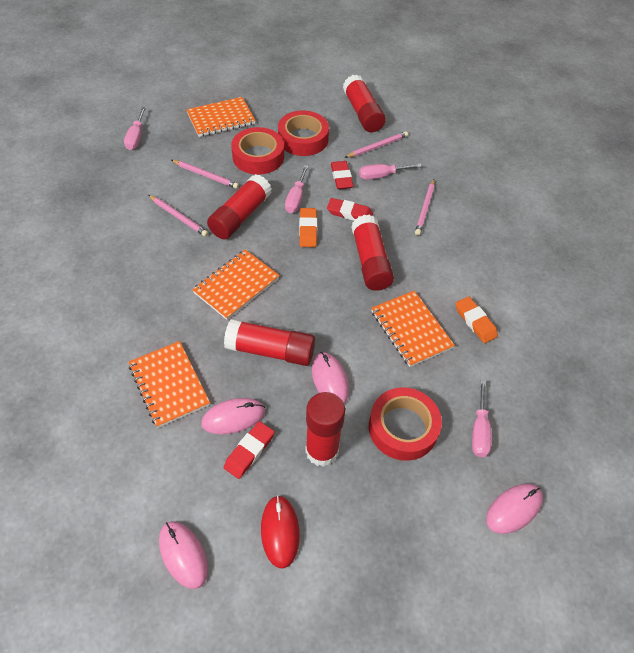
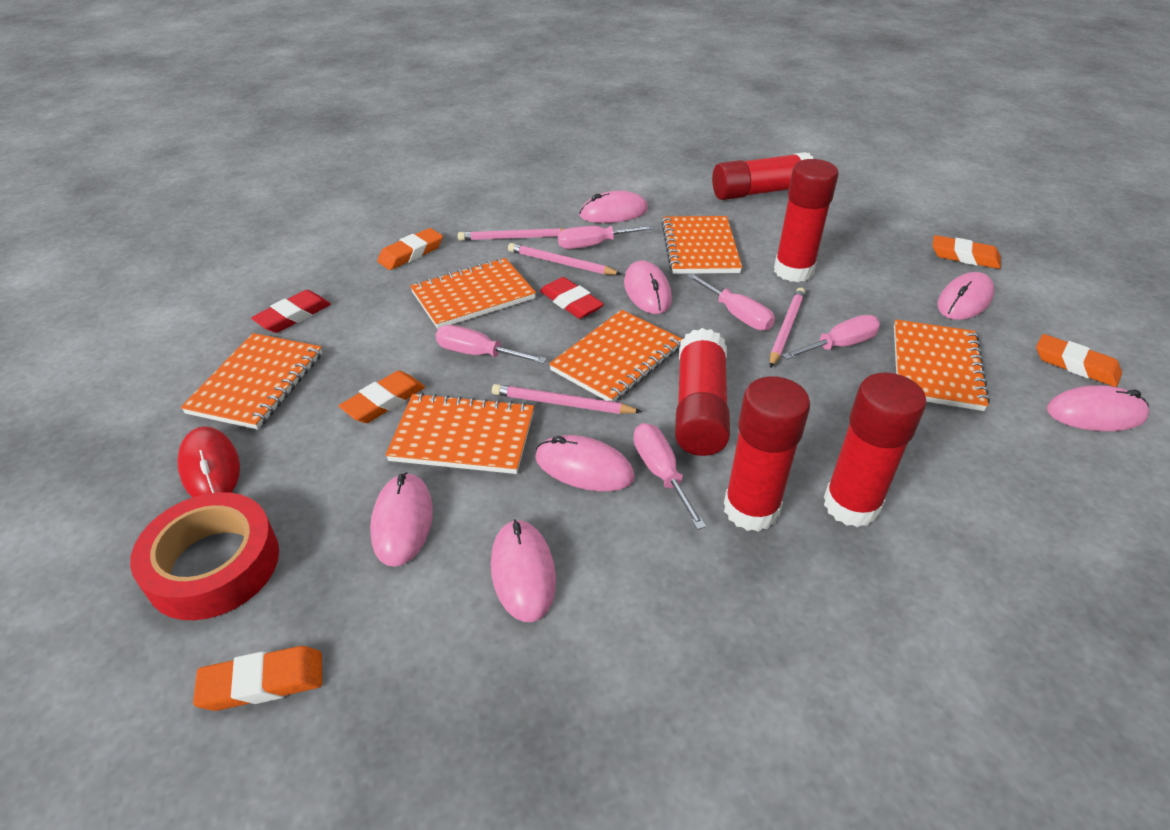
orange eraser: 2 -> 5
orange notebook: 4 -> 6
pink mouse: 4 -> 7
pink screwdriver: 4 -> 5
red eraser: 3 -> 2
red tape: 3 -> 1

